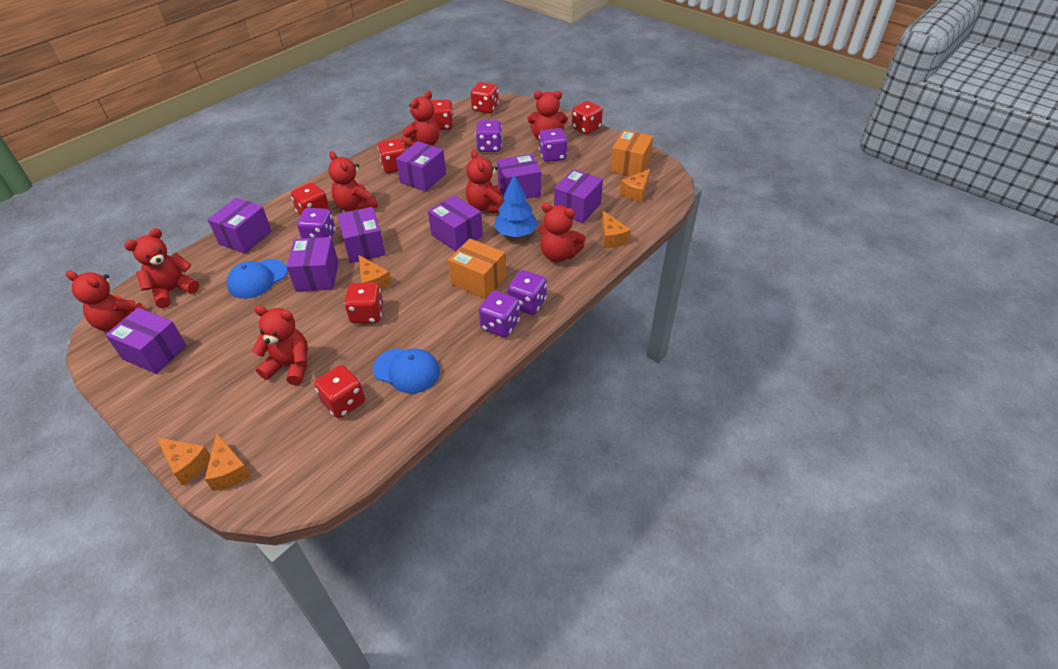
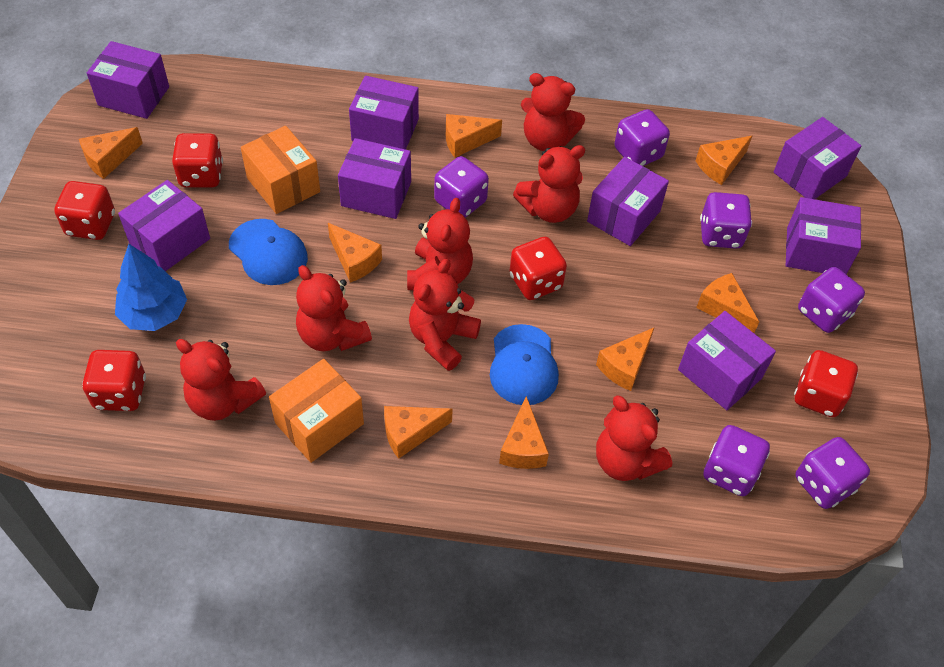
orange cheese: 5 -> 8
purple dice: 5 -> 6
red dice: 7 -> 5
red teddy bear: 8 -> 7

